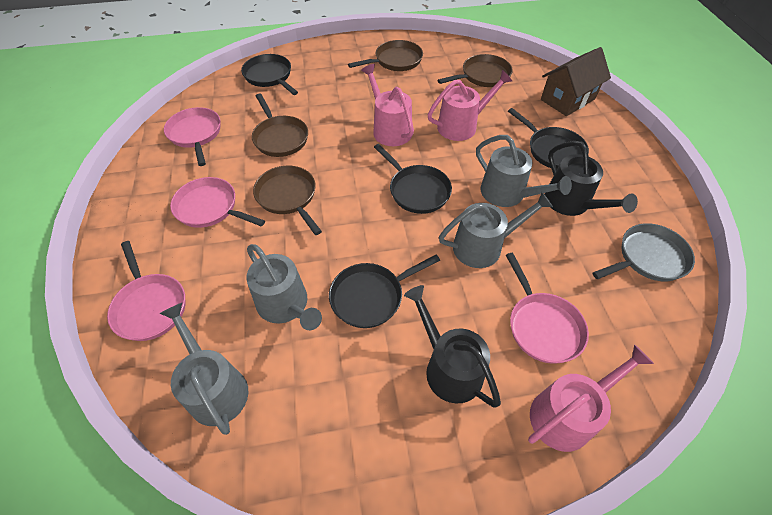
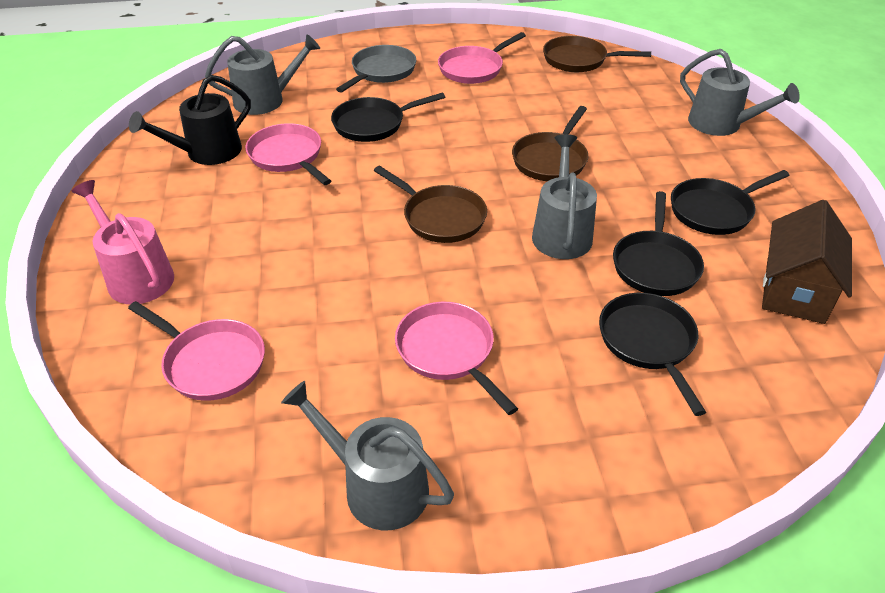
black watering can: 2 -> 1
brown pan: 4 -> 3
pink watering can: 3 -> 1

